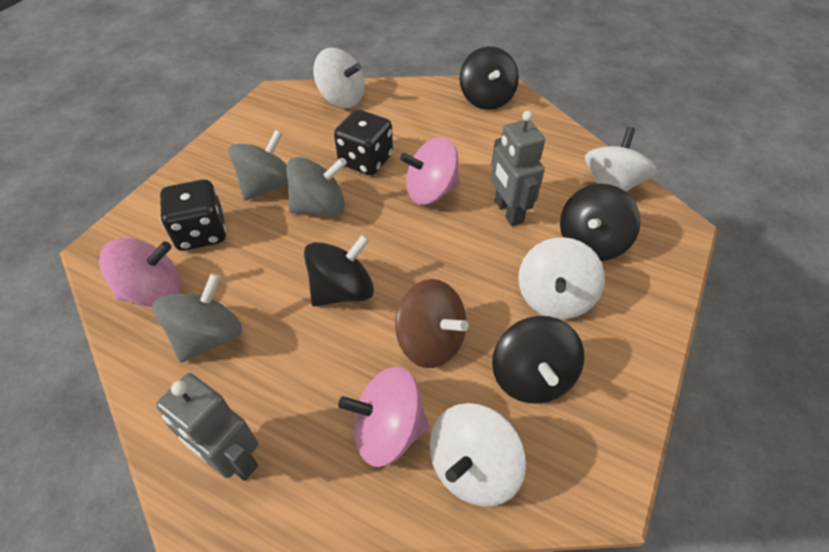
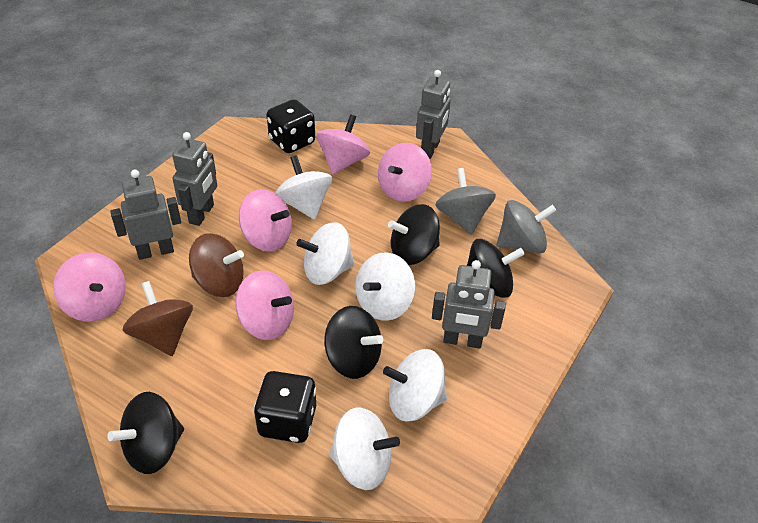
brown spinning top: 1 -> 2
grey robot: 2 -> 4
grey spinning top: 3 -> 2
pink spinning top: 3 -> 5
white spinning top: 4 -> 5

